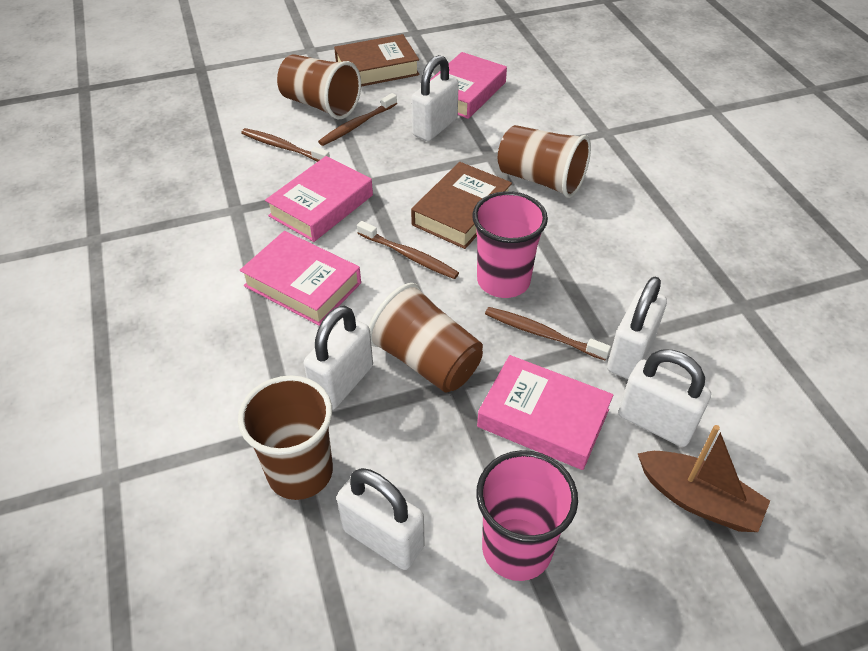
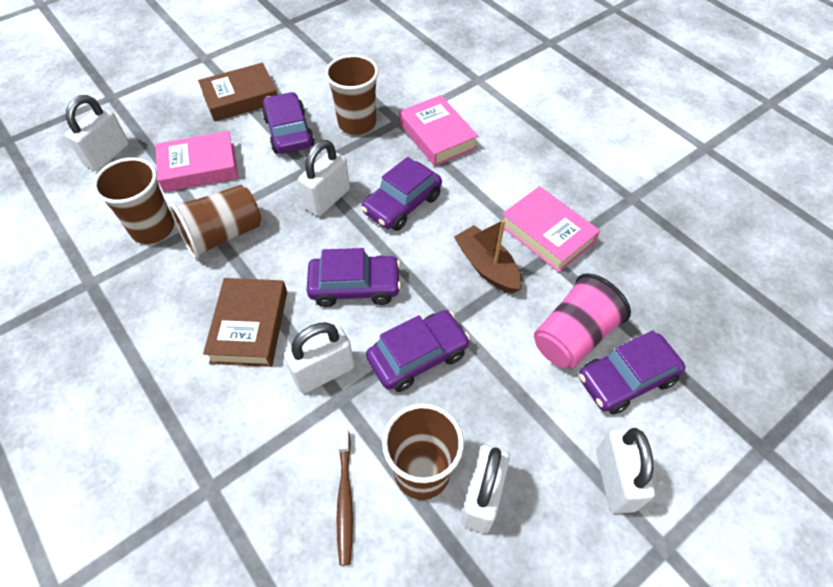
brown toothbrush: 4 -> 1
pink book: 4 -> 3
pink cup: 2 -> 1
purple car: 0 -> 5

